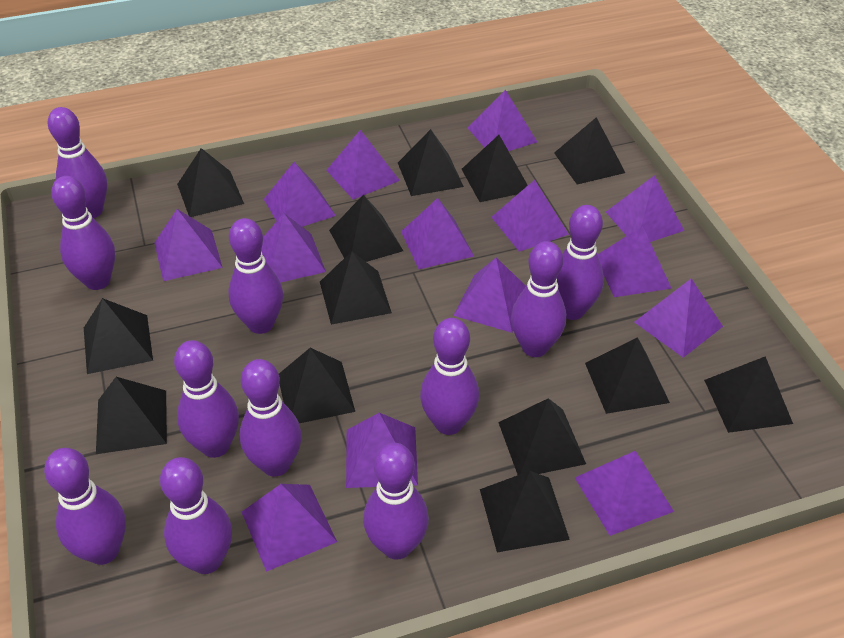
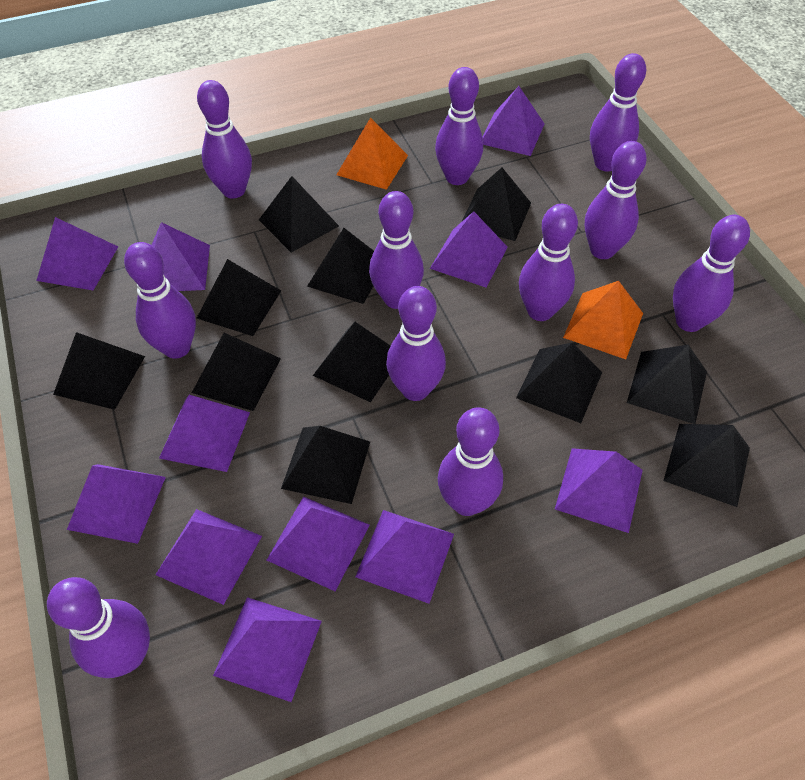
black pyramid: 13 -> 11
orange pyramid: 0 -> 2
purple pyramid: 14 -> 11

